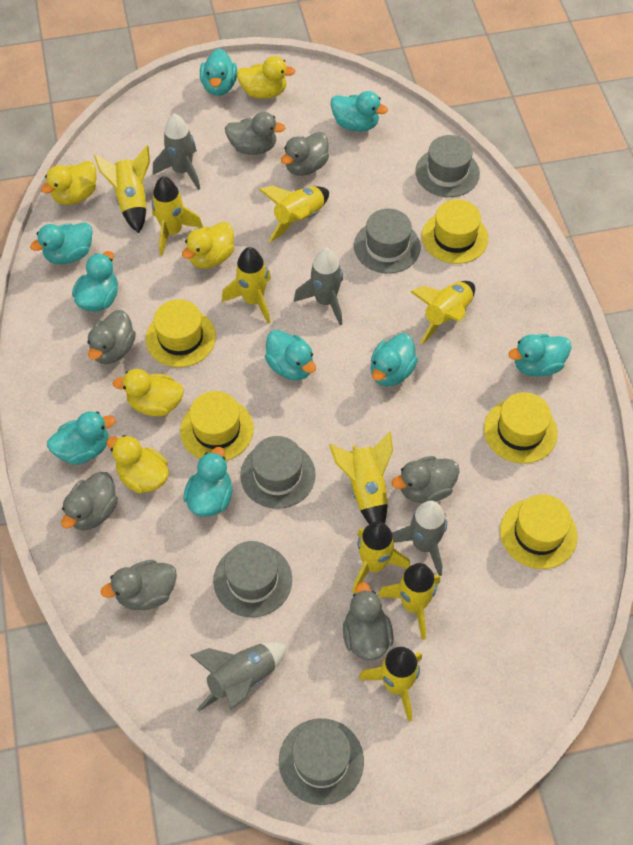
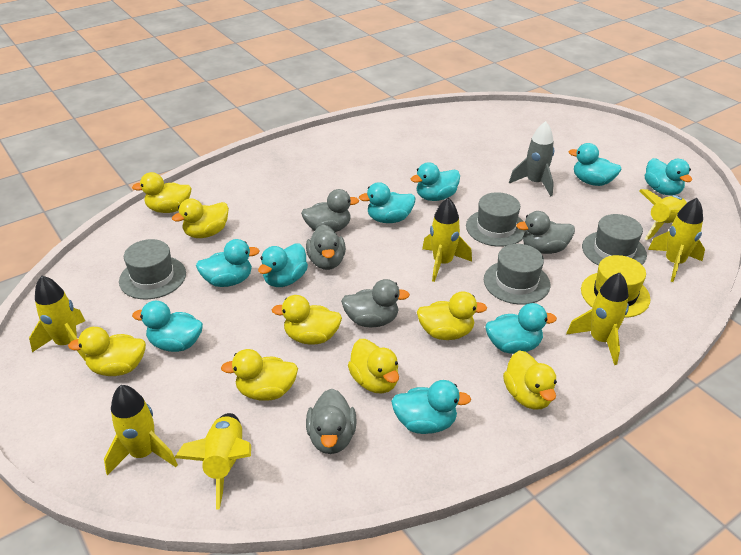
grey duck: 7 -> 5
grey hat: 5 -> 4
grey rocket: 4 -> 1
yellow duck: 5 -> 8
yellow hat: 5 -> 1
yellow rocket: 9 -> 7

